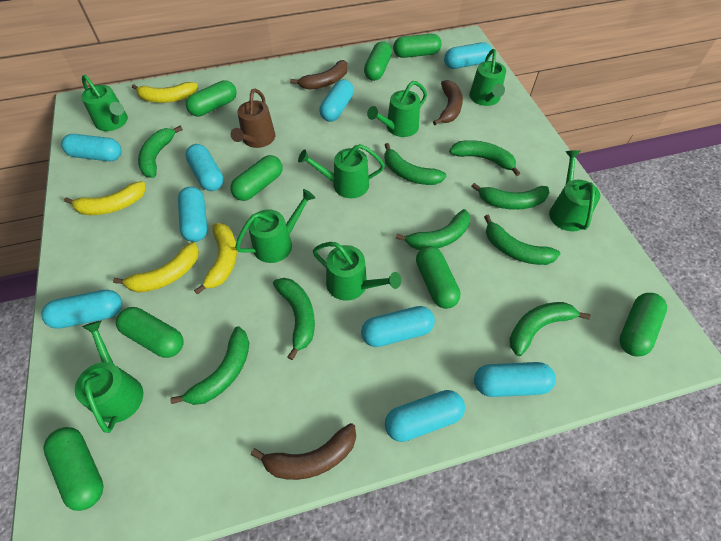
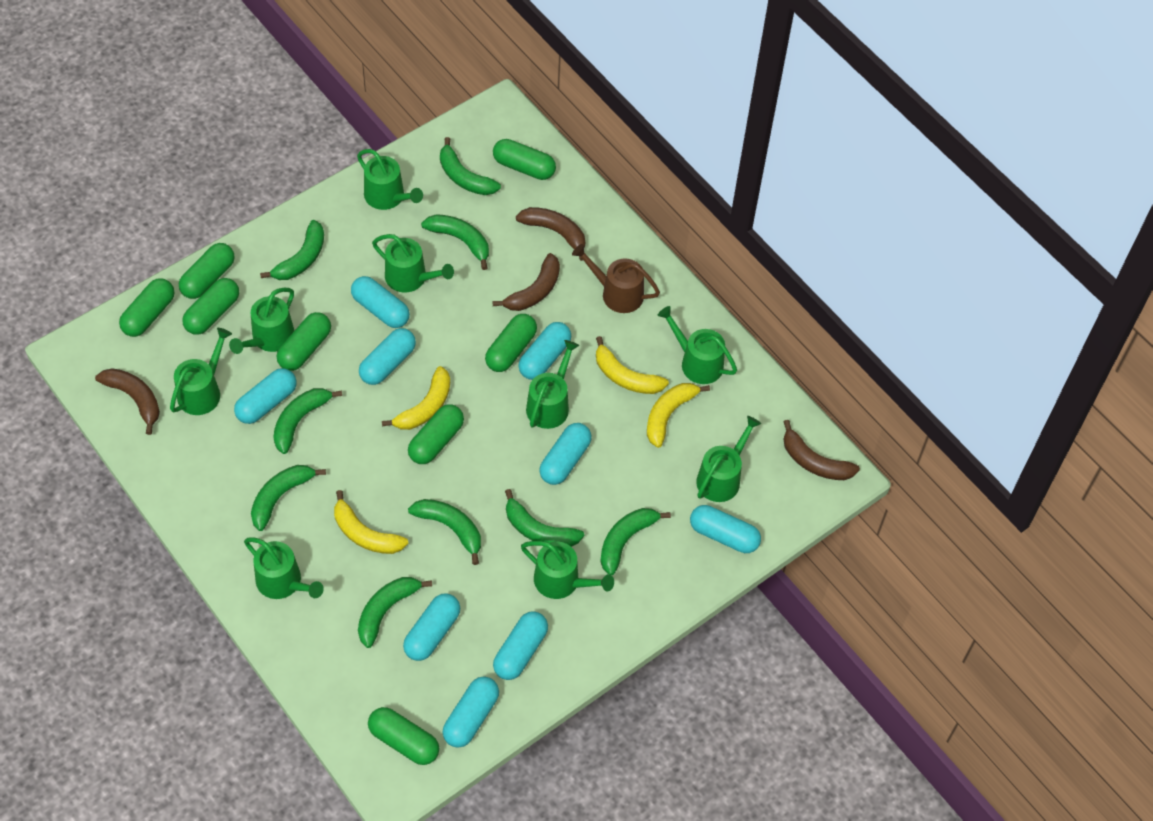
brown banana: 3 -> 4
green watering can: 8 -> 9

